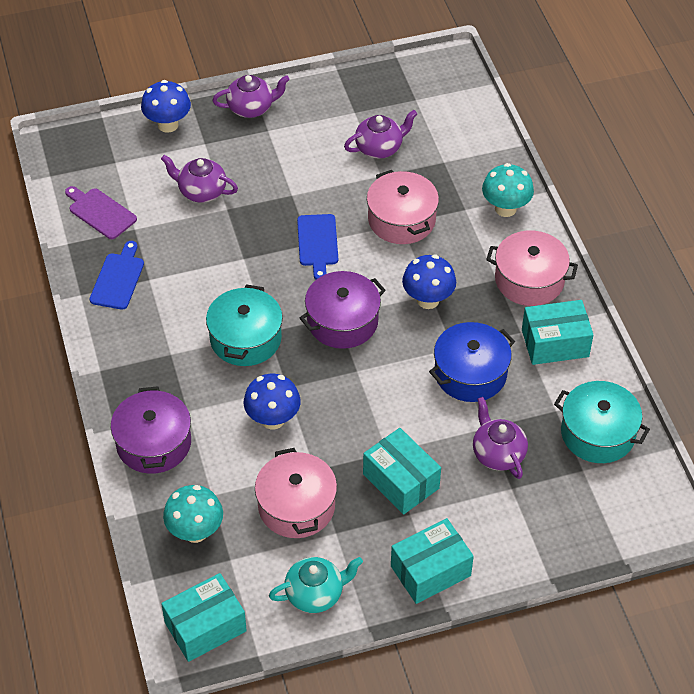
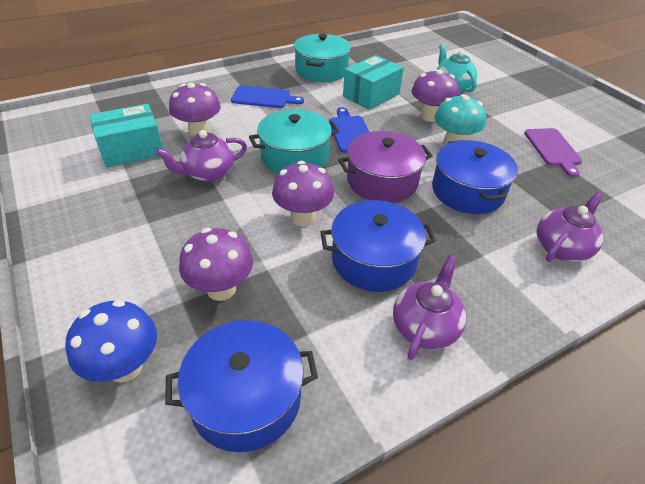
blue mushroom: 3 -> 1
blue pot: 1 -> 3
pink pot: 3 -> 0
purple mushroom: 0 -> 4
purple pot: 2 -> 1
purple teapot: 4 -> 3
turquoise box: 4 -> 2
turquoise mushroom: 2 -> 1

